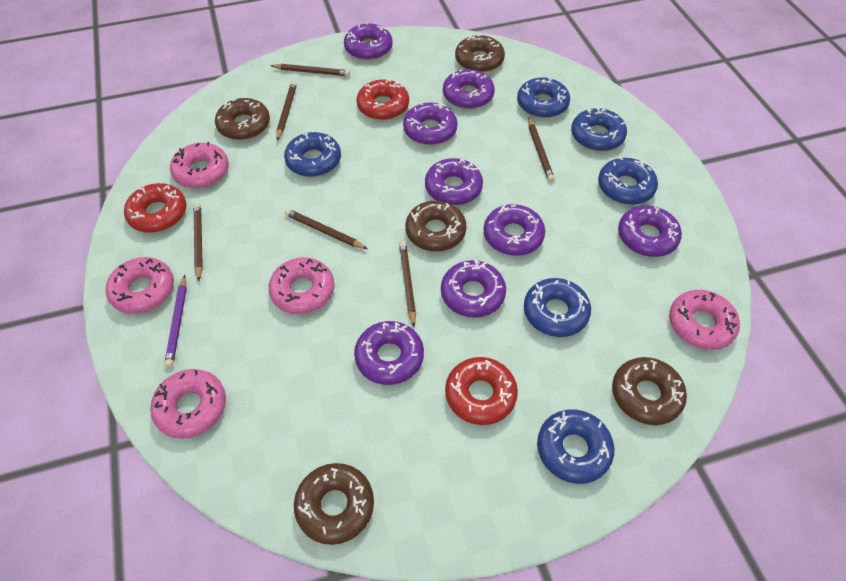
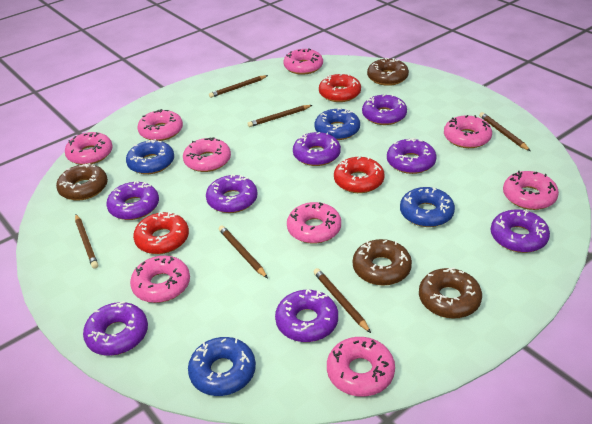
blue donut: 6 -> 4
brown donut: 5 -> 4
pink donut: 5 -> 9
purple pencil: 1 -> 0

